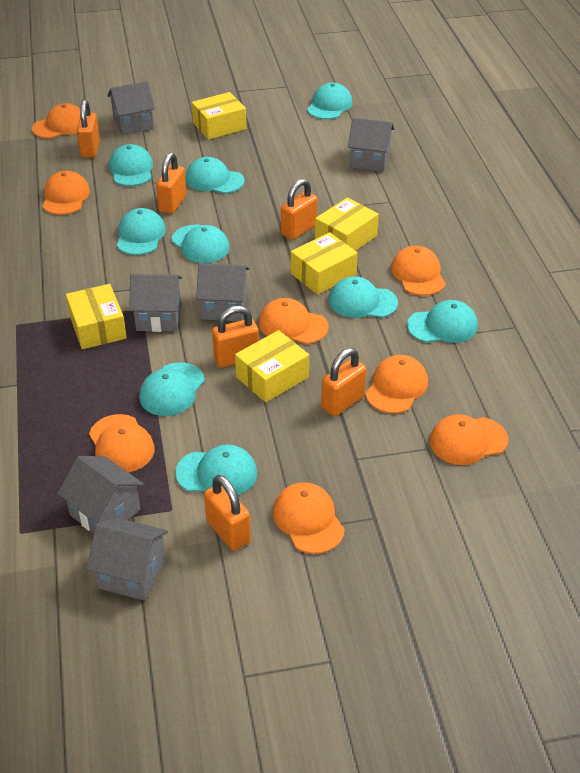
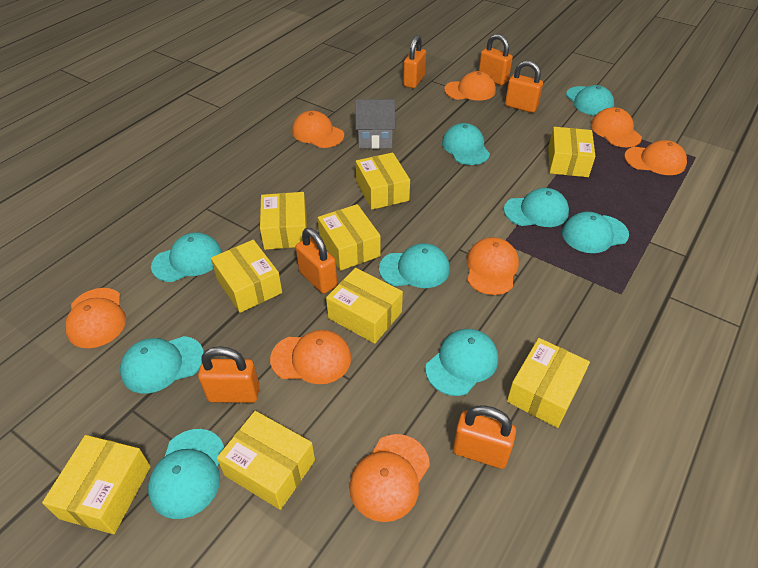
grey house: 6 -> 1
yellow box: 5 -> 9

